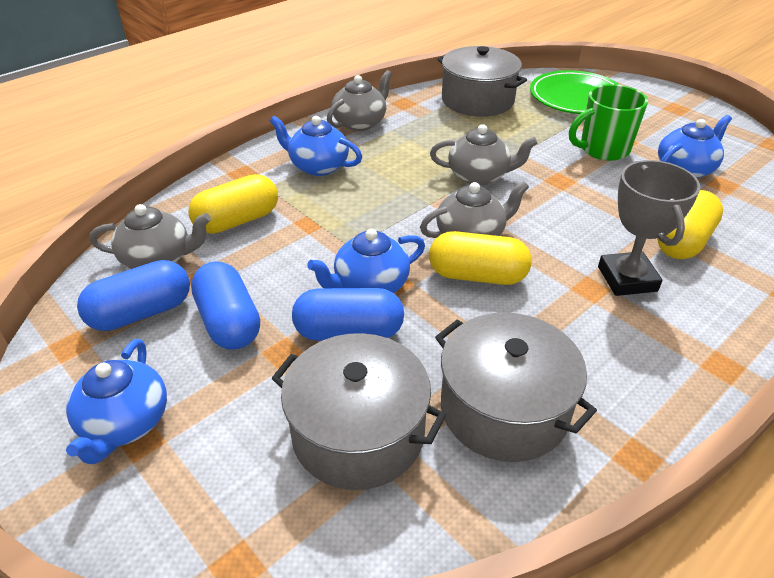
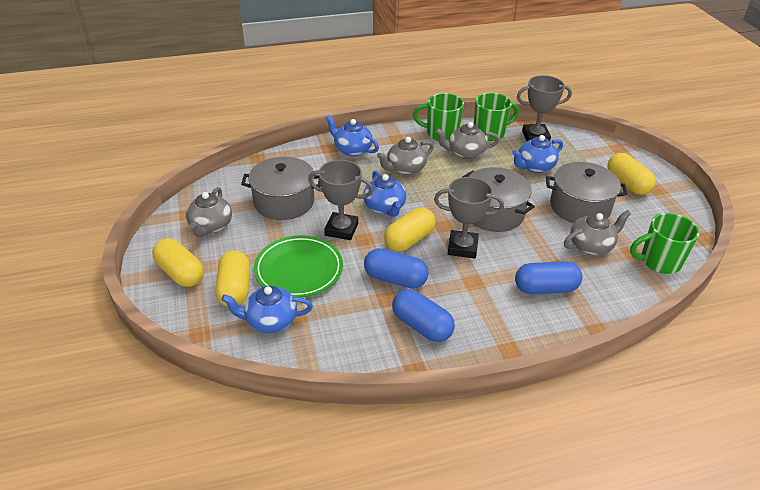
green mug: 1 -> 3
grey trophy: 1 -> 3
yellow capsule: 3 -> 4

